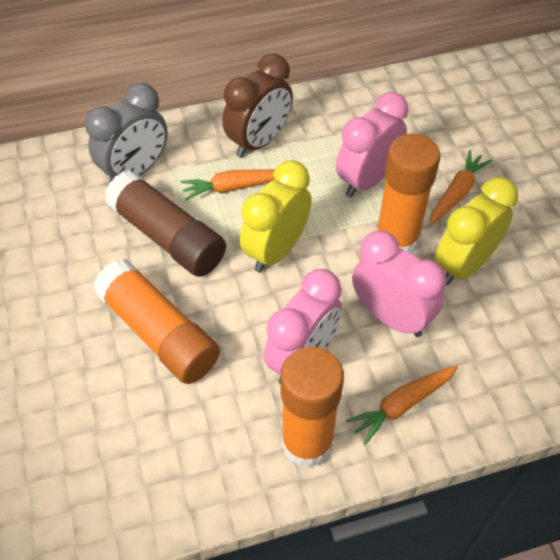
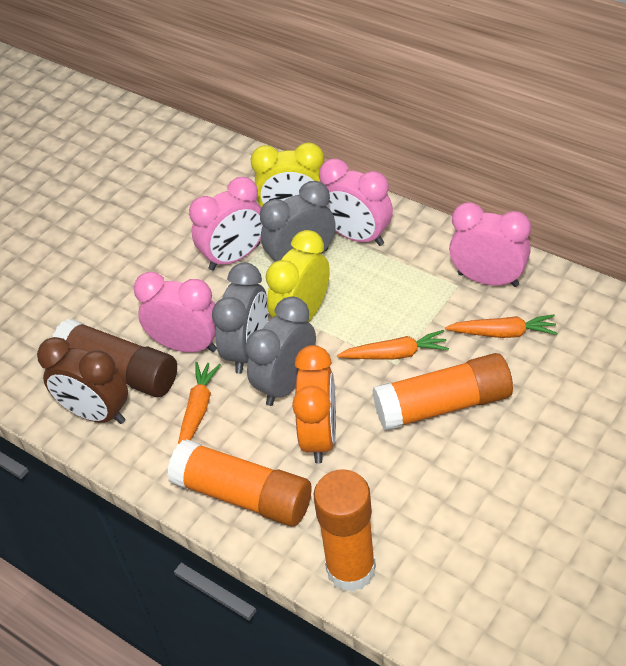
grey clock: 1 -> 3
orange clock: 0 -> 1
pink clock: 3 -> 4

